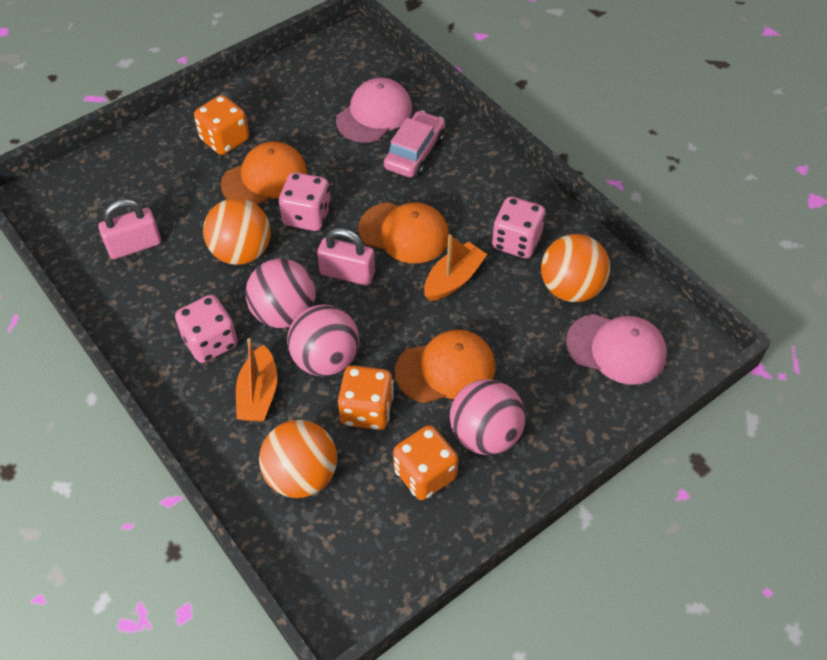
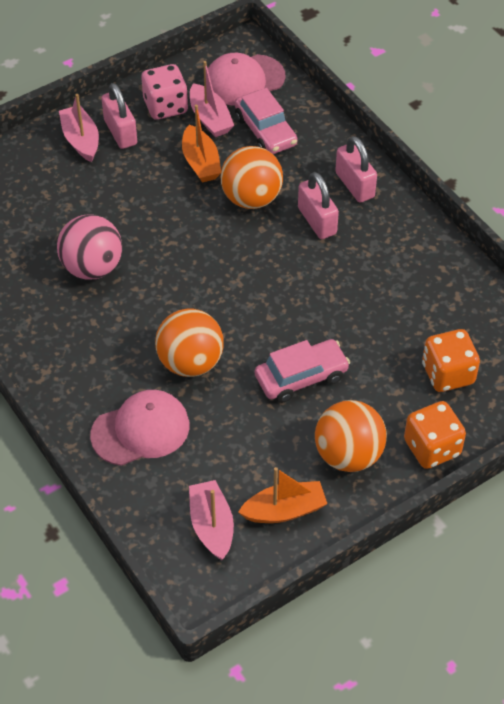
orange cap: 3 -> 0
orange dice: 3 -> 2
pink ball: 3 -> 1
pink boat: 0 -> 3
pink car: 1 -> 2
pink dice: 3 -> 1
pink padlock: 2 -> 3

